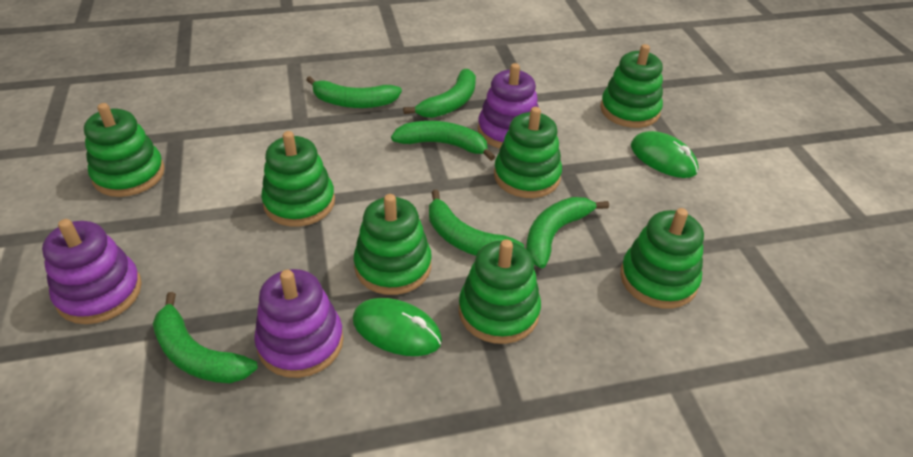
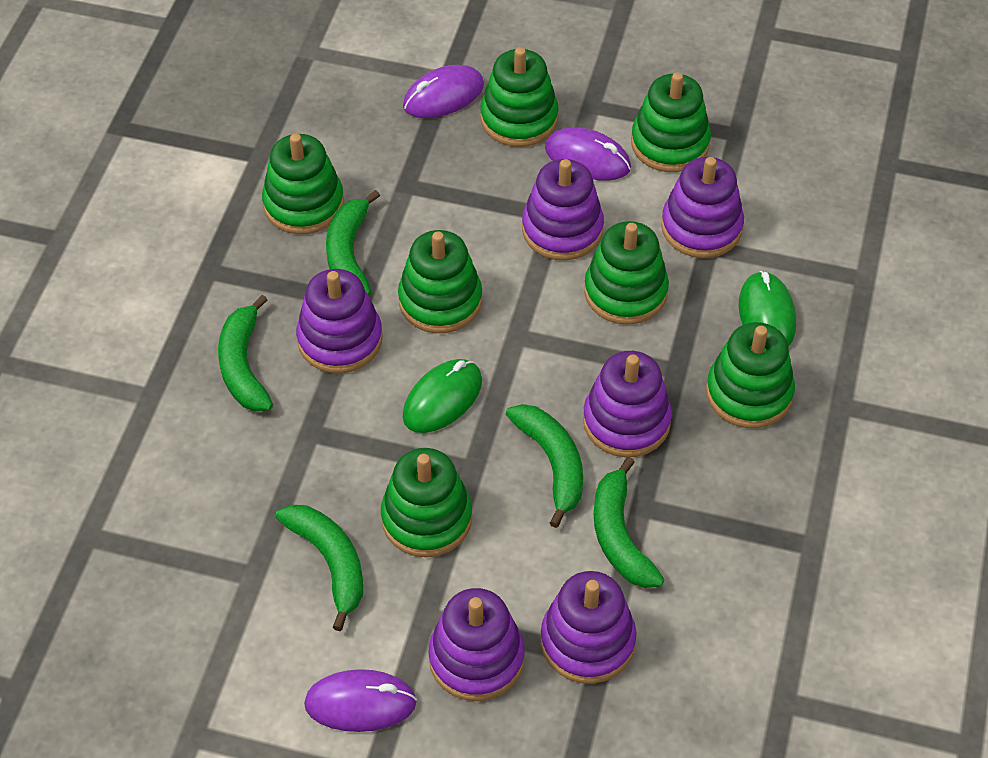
green banana: 6 -> 5
purple mouse: 0 -> 3
purple stacking toy: 3 -> 6

